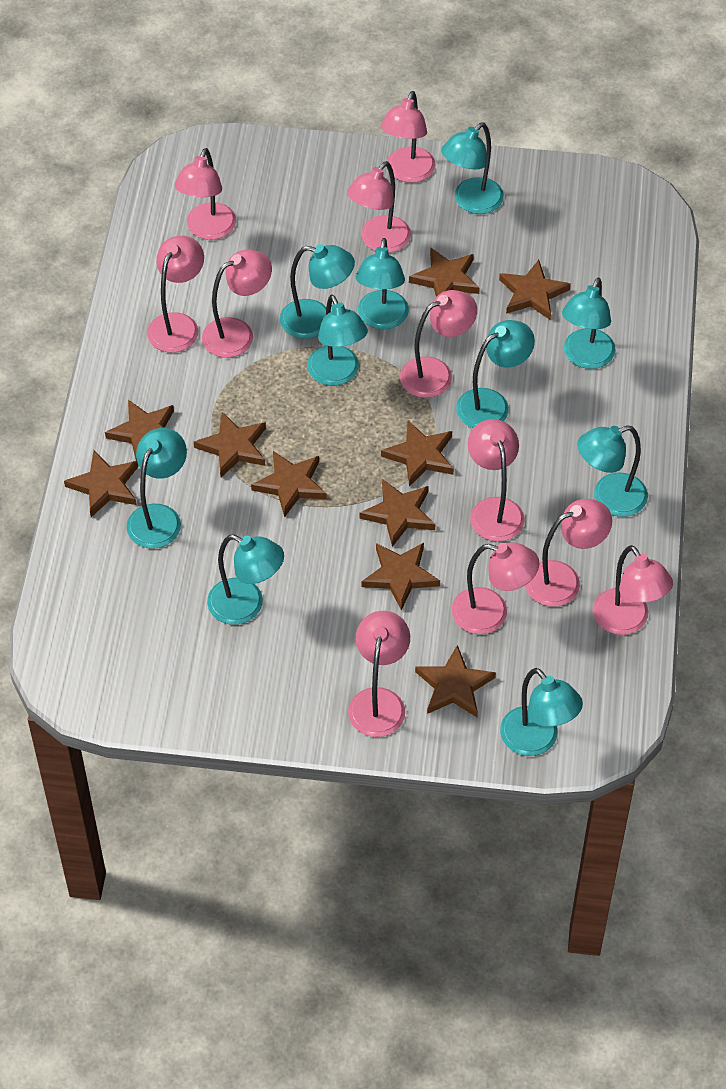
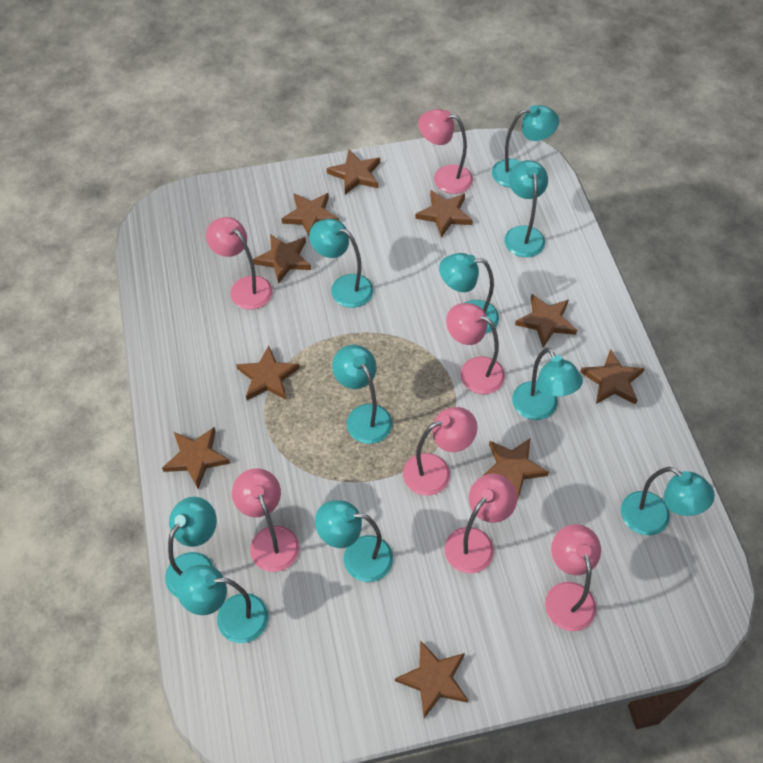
pink lamp: 11 -> 7

